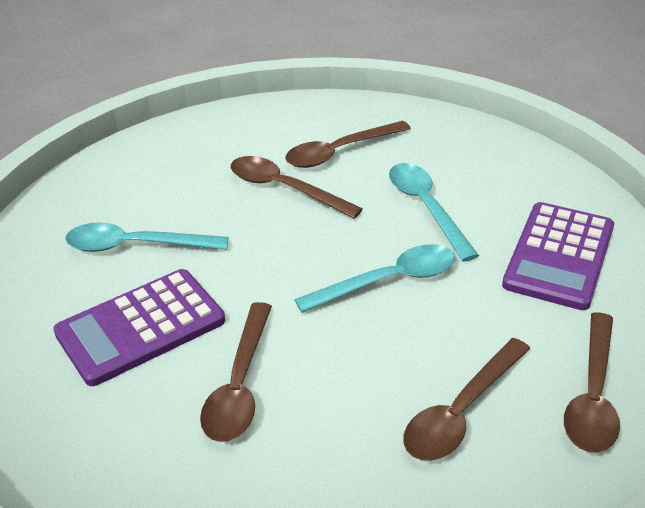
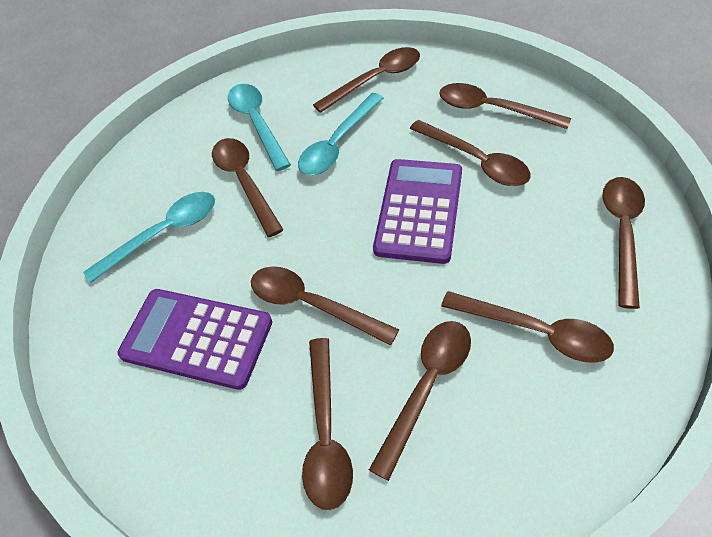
brown spoon: 5 -> 9

